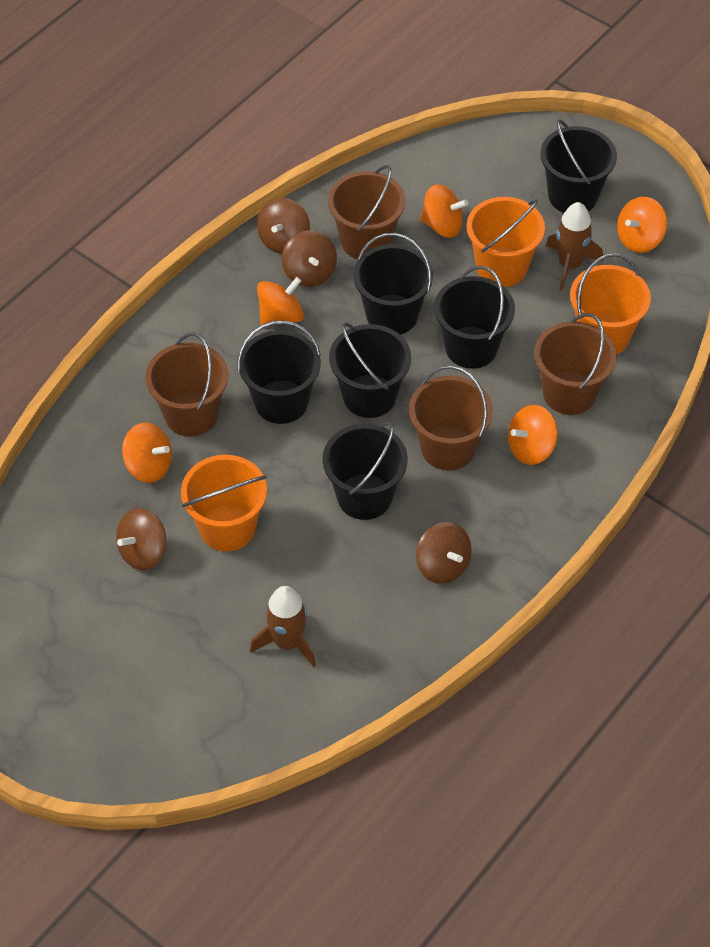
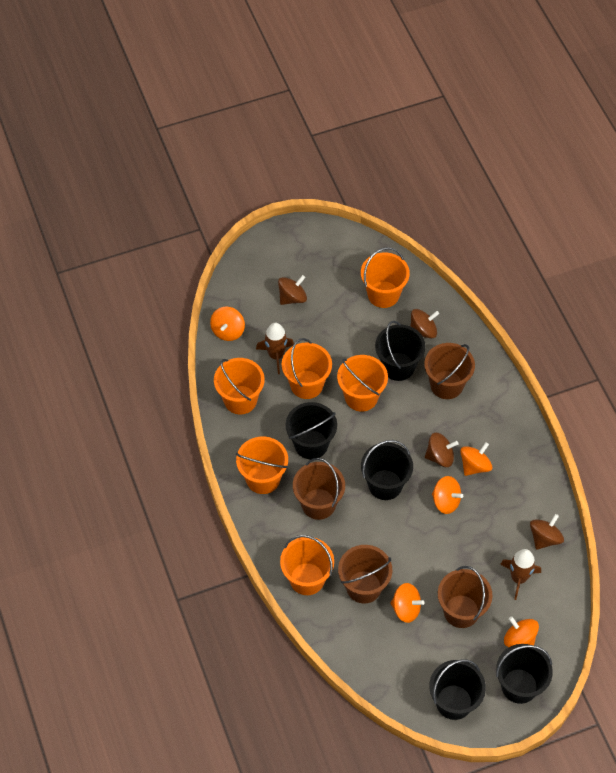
black bucket: 6 -> 5
orange bucket: 3 -> 6

